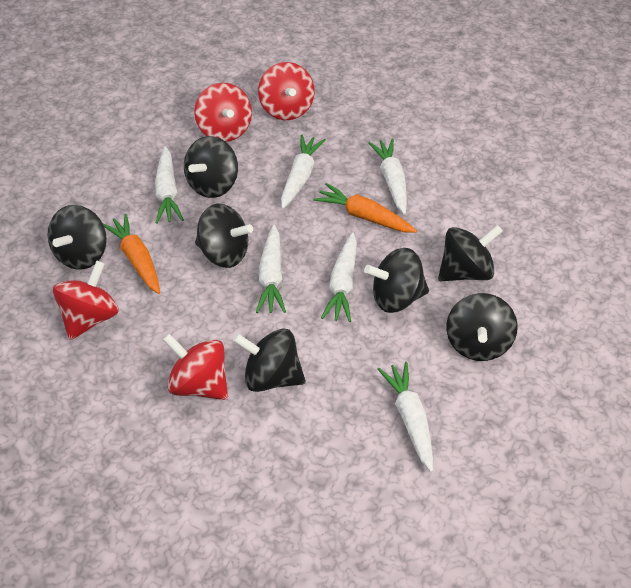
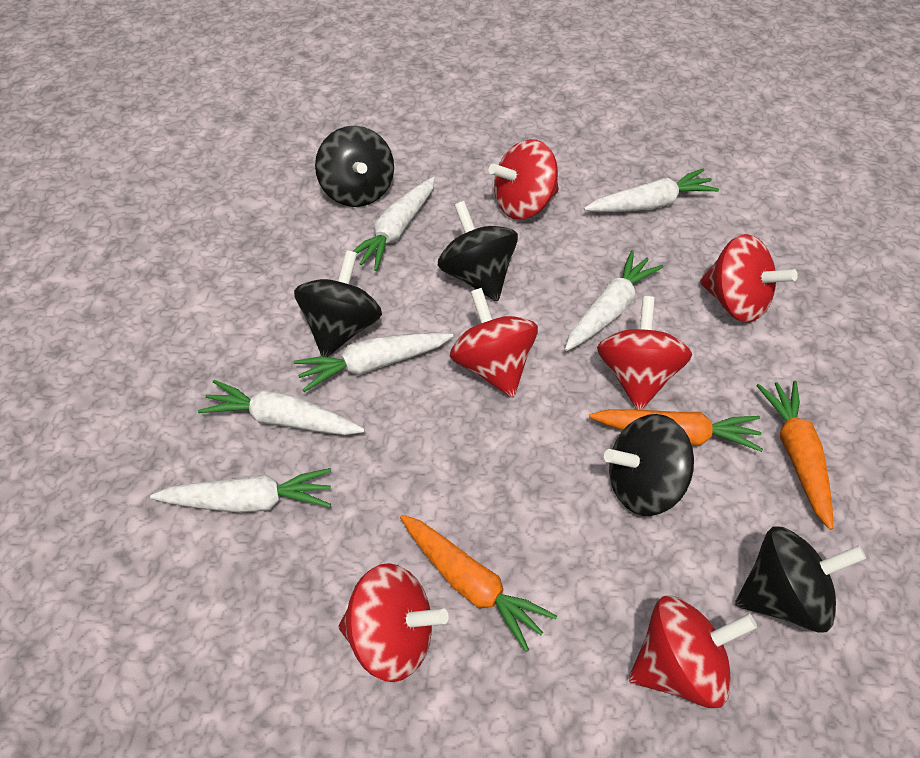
black spinning top: 7 -> 5
orange carrot: 2 -> 3
red spinning top: 4 -> 6

